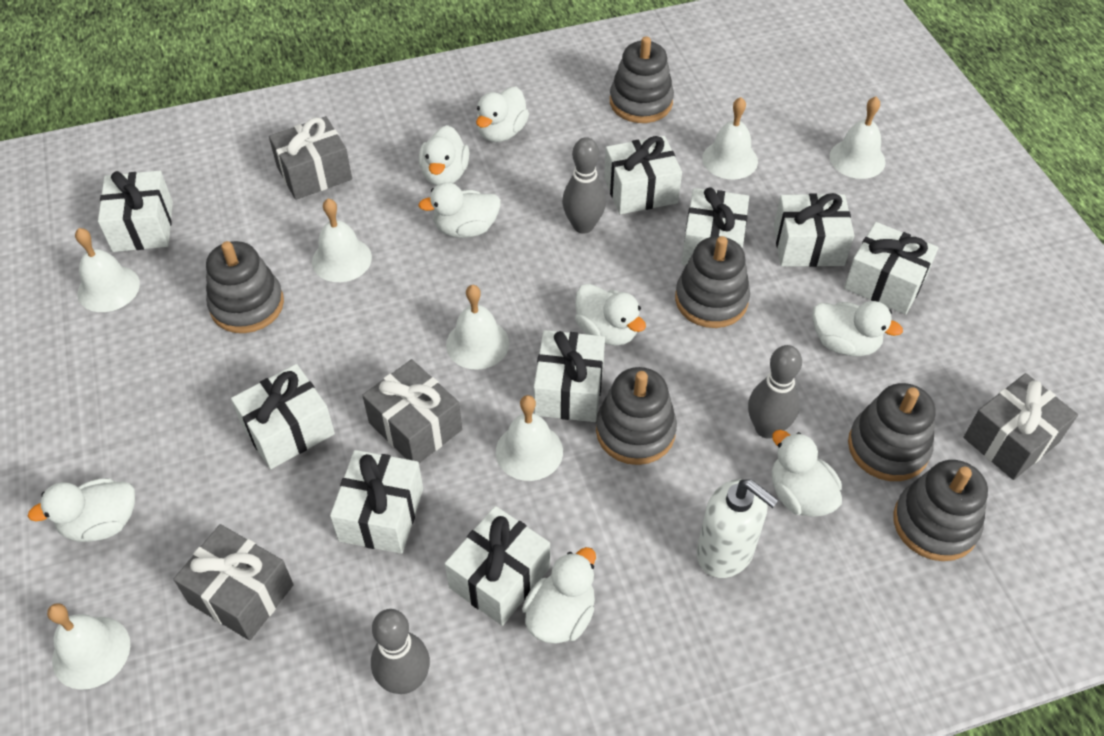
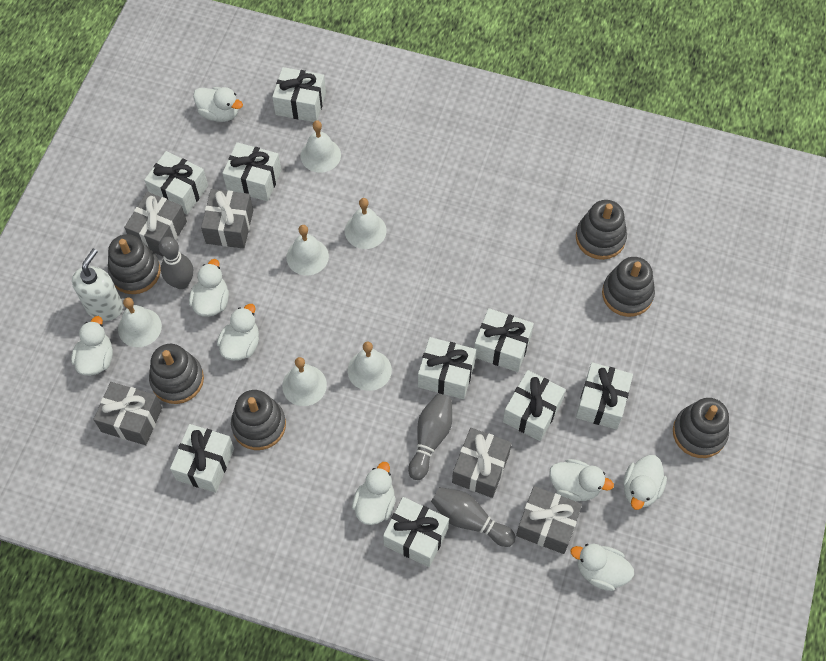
grey gift: 4 -> 5
white bell: 7 -> 6

